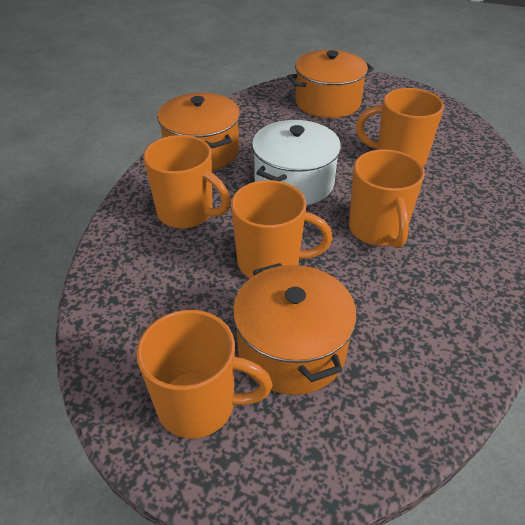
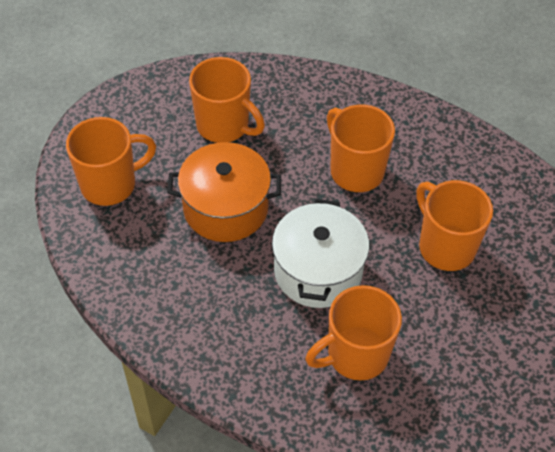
orange pot: 3 -> 1

